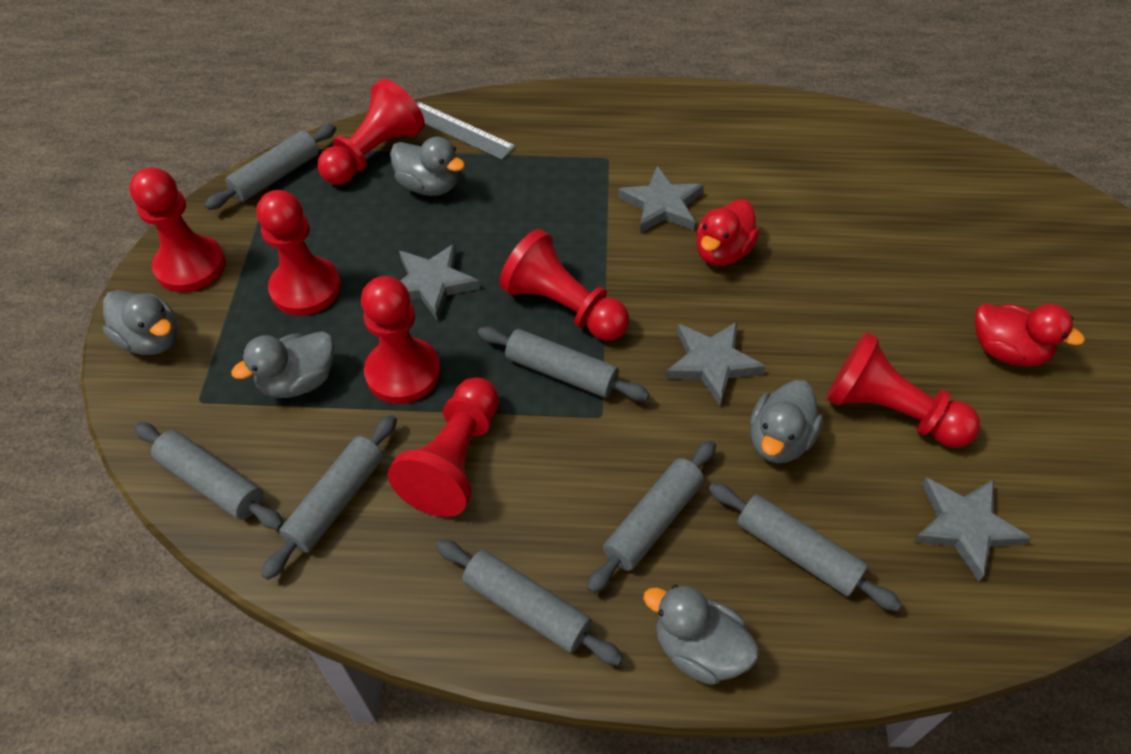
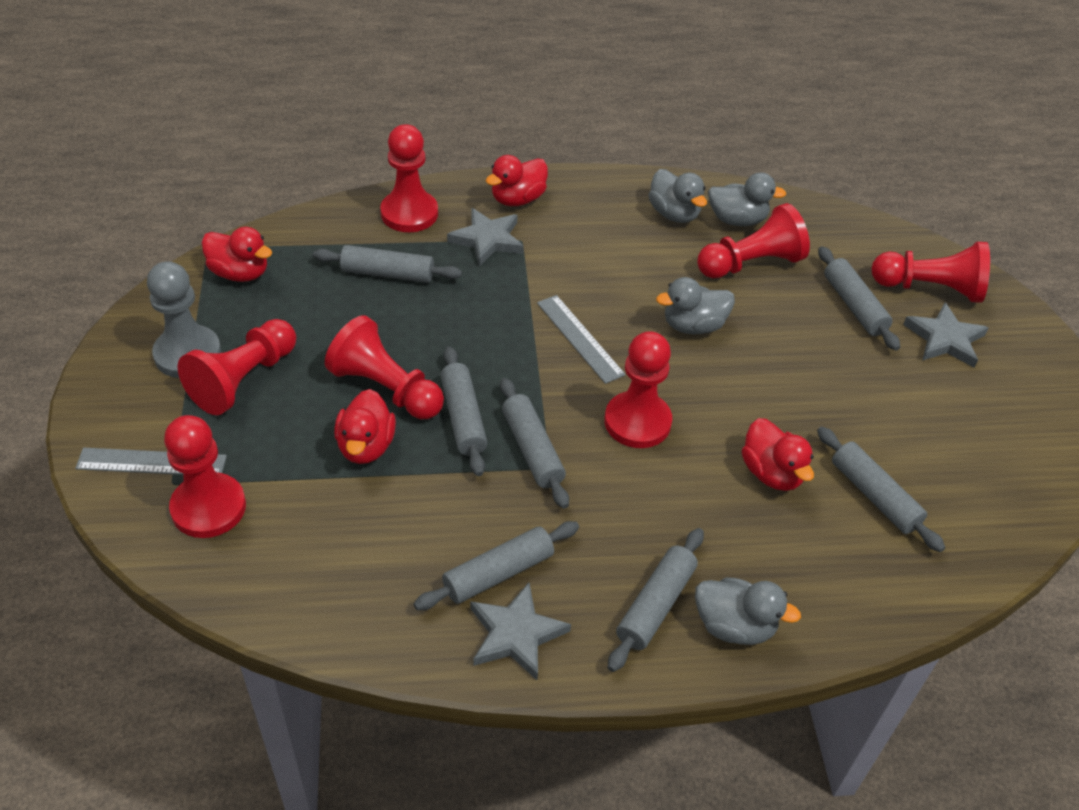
grey duck: 5 -> 4
grey pawn: 0 -> 1
grey ruler: 1 -> 2
grey star: 4 -> 3
red duck: 2 -> 4

